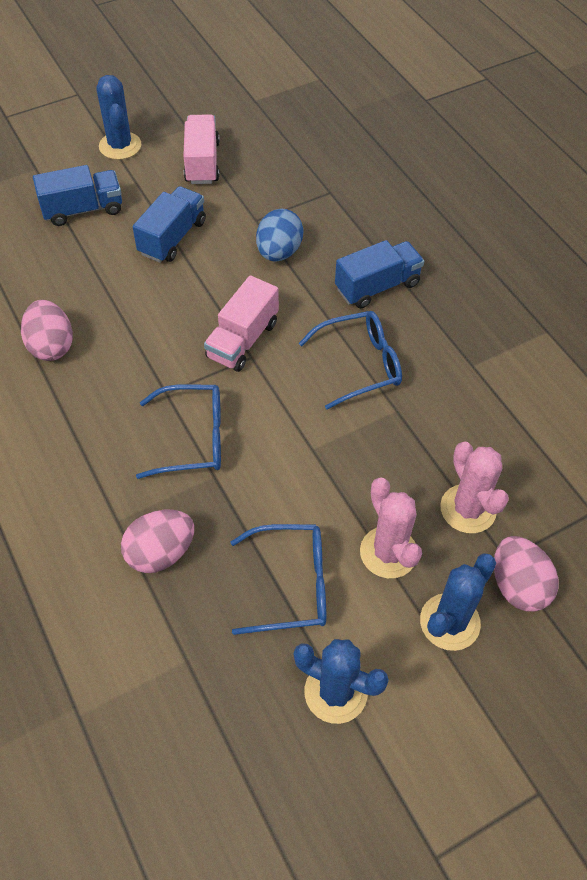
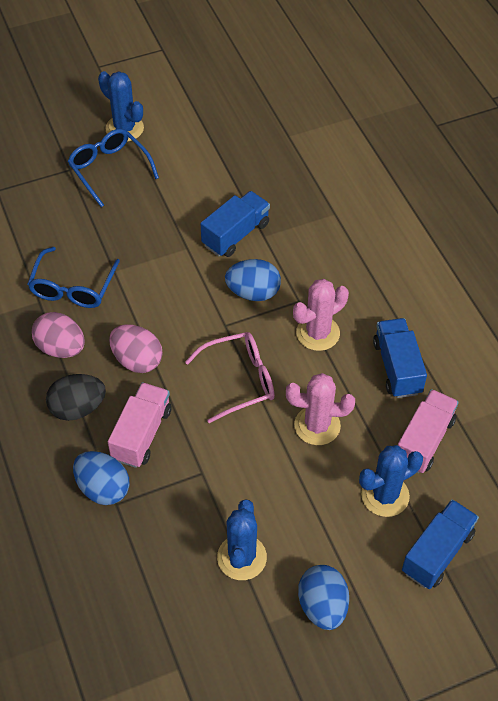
black egg: 0 -> 1
blue egg: 1 -> 3
blue glasses: 3 -> 2
pink egg: 3 -> 2
pink glasses: 0 -> 1

